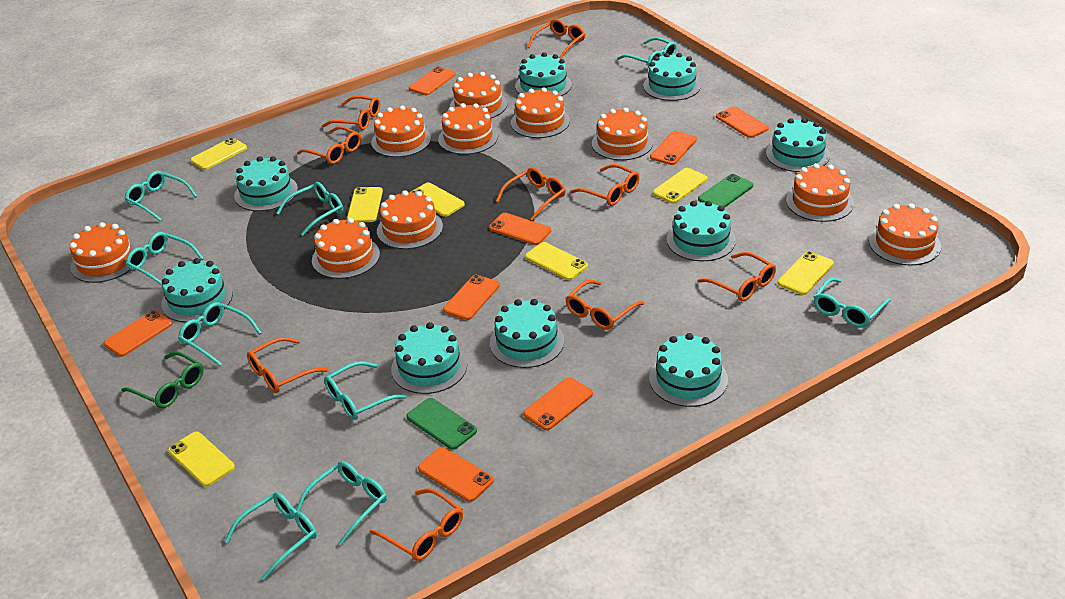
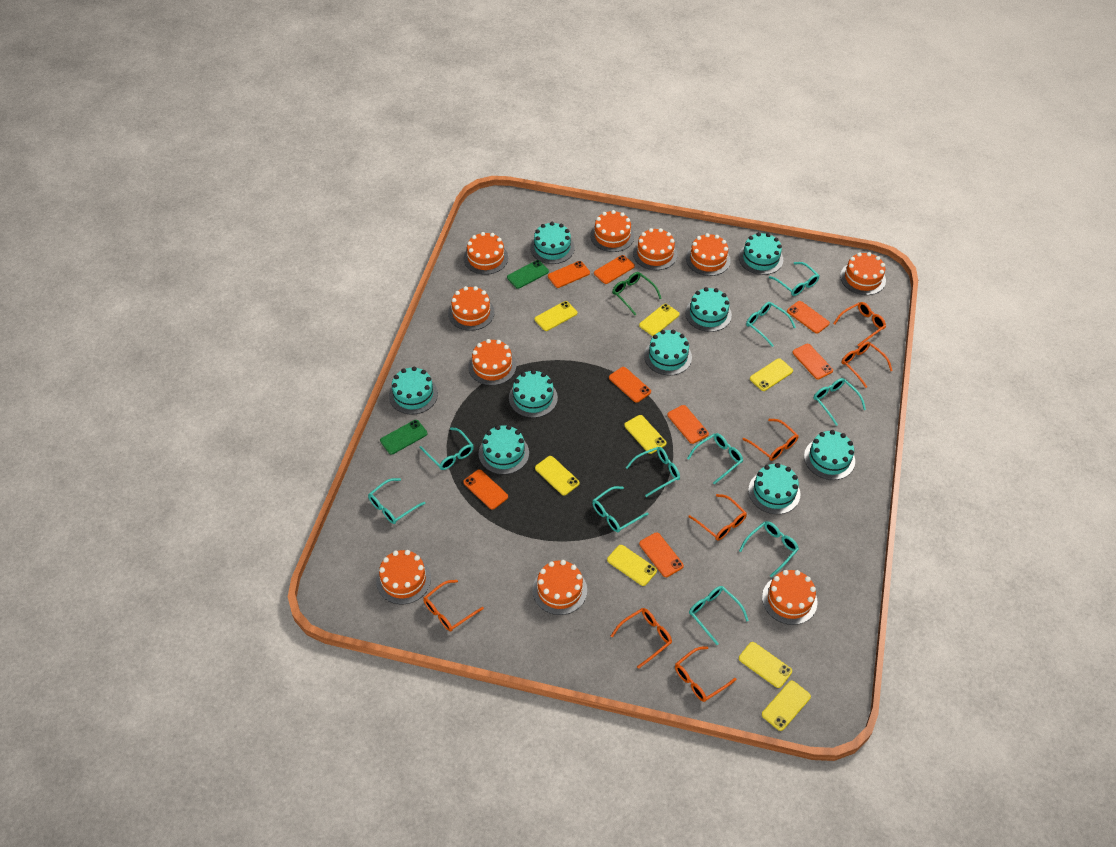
orange glasses: 9 -> 7
turquoise glasses: 9 -> 10
yellow phone: 7 -> 8

